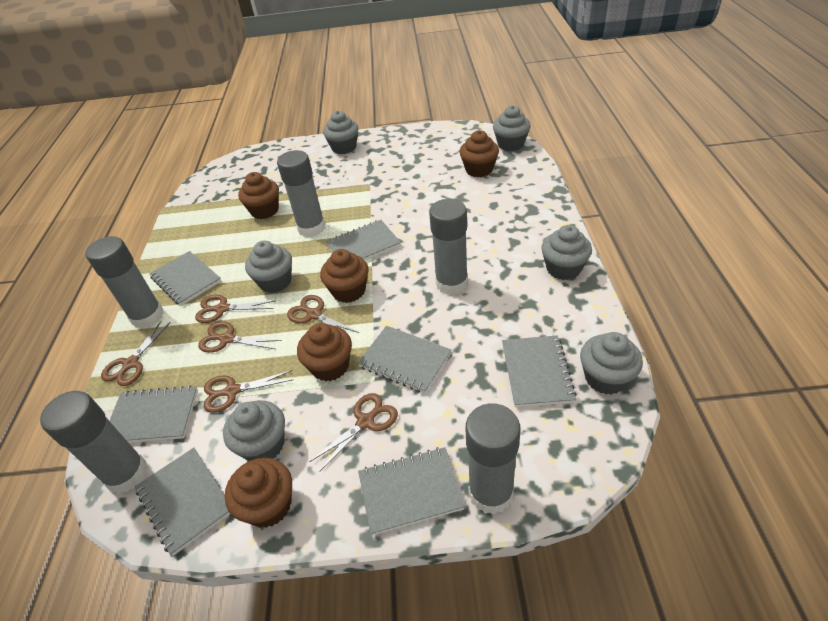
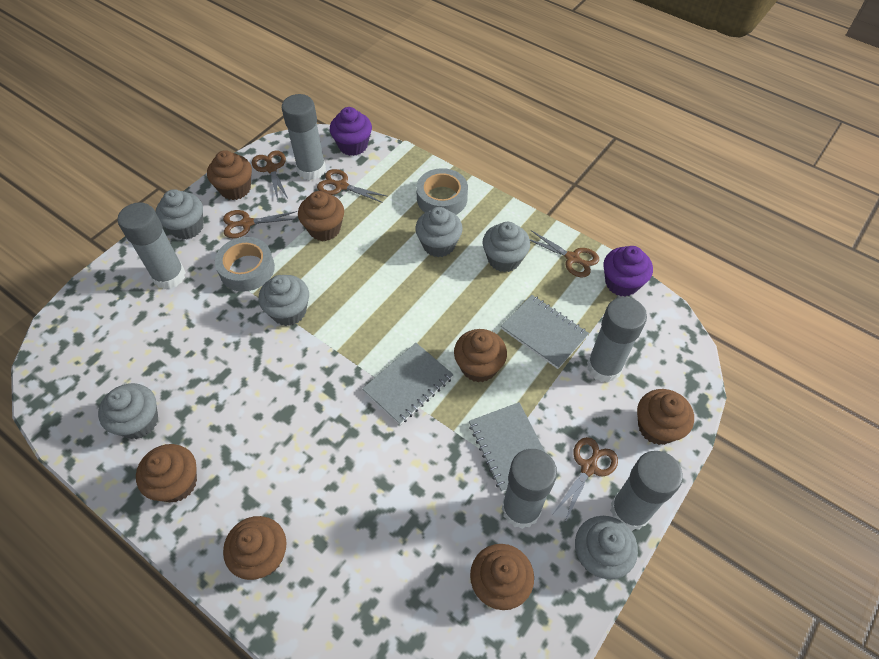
brown cupcake: 5 -> 7
brown scissors: 6 -> 5
grey notebook: 7 -> 3
grey tape: 0 -> 2
purple cupcake: 0 -> 2

